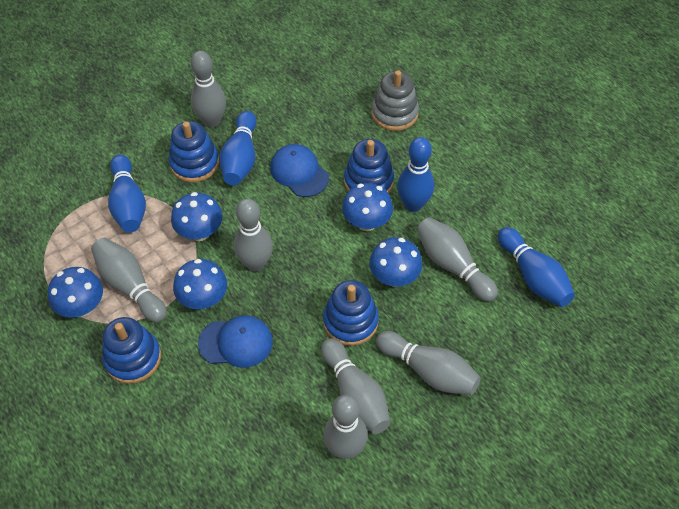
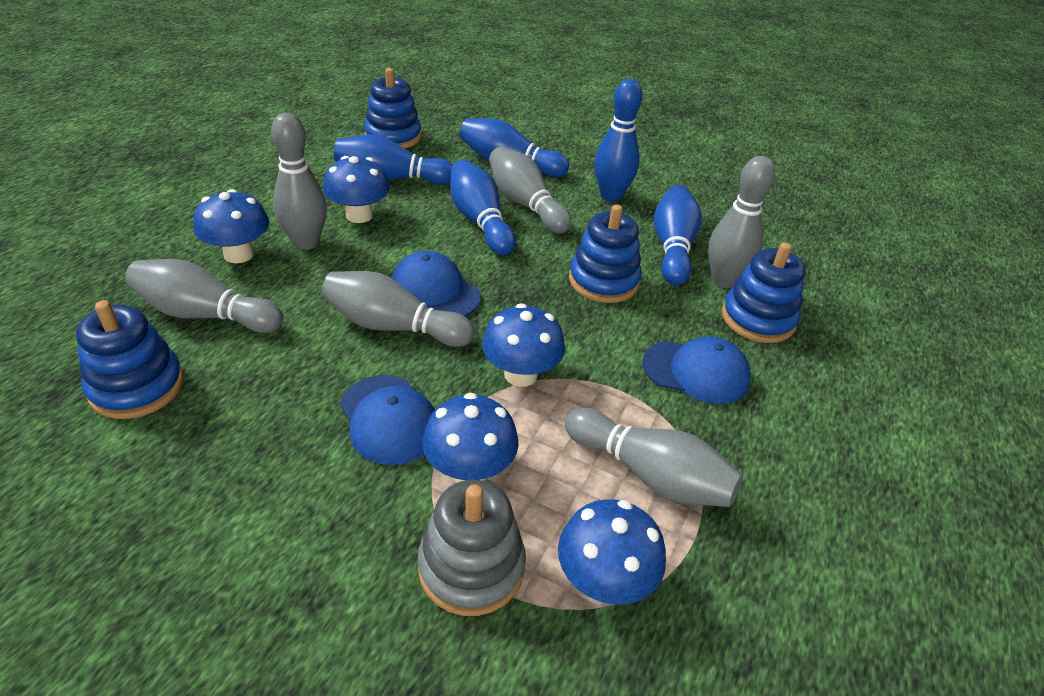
blue bowling pin: 4 -> 5
blue cap: 2 -> 3
grey bowling pin: 7 -> 6

